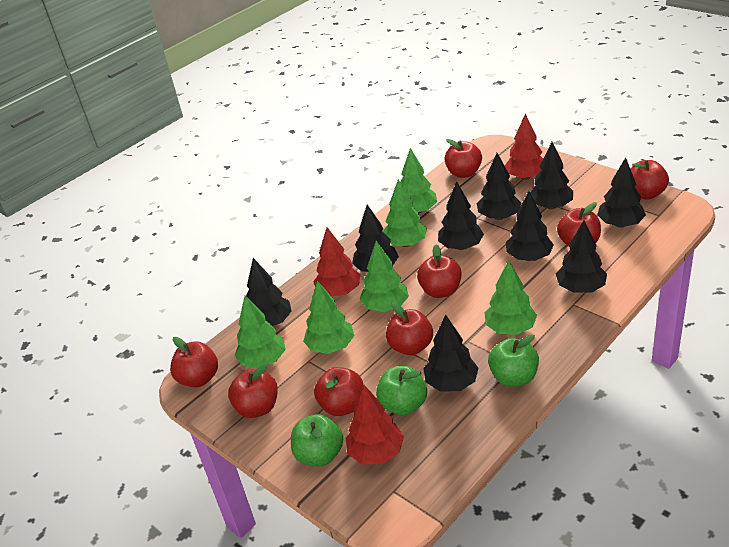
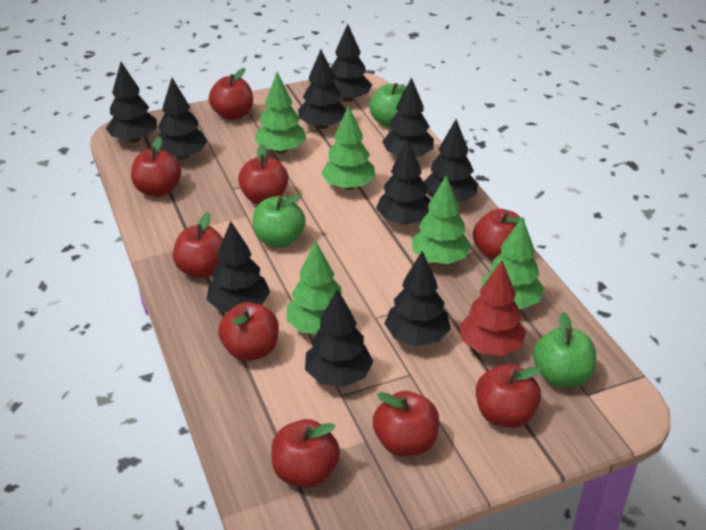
black tree: 9 -> 10
green tree: 6 -> 5
red apple: 8 -> 9
red tree: 3 -> 1

